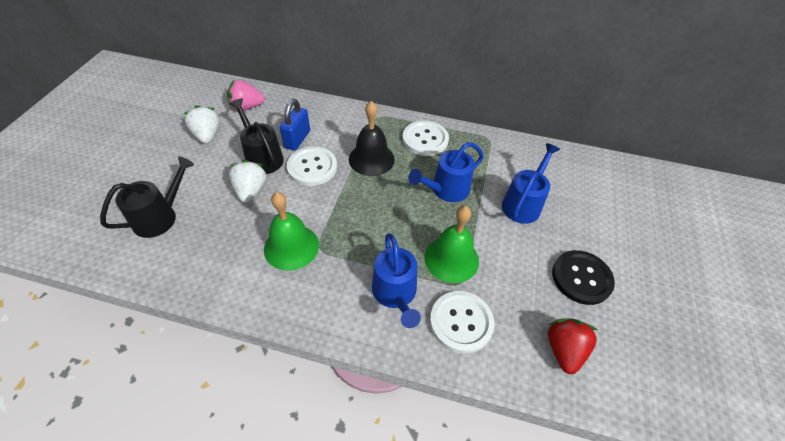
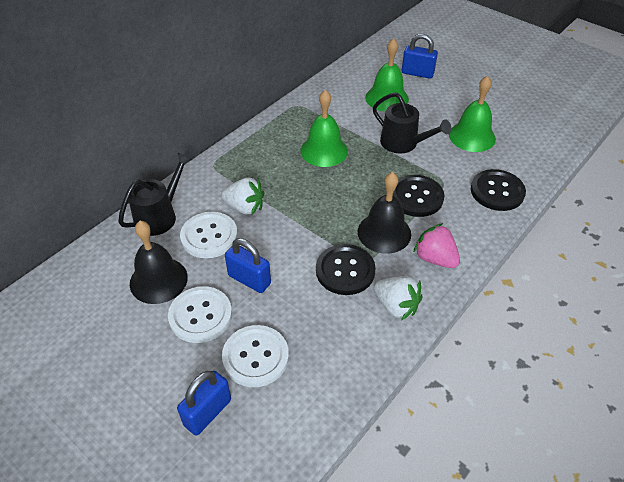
black bell: 1 -> 2
black button: 1 -> 3
blue padlock: 1 -> 3
blue watering can: 3 -> 0
green bell: 2 -> 3
red strawberry: 1 -> 0

